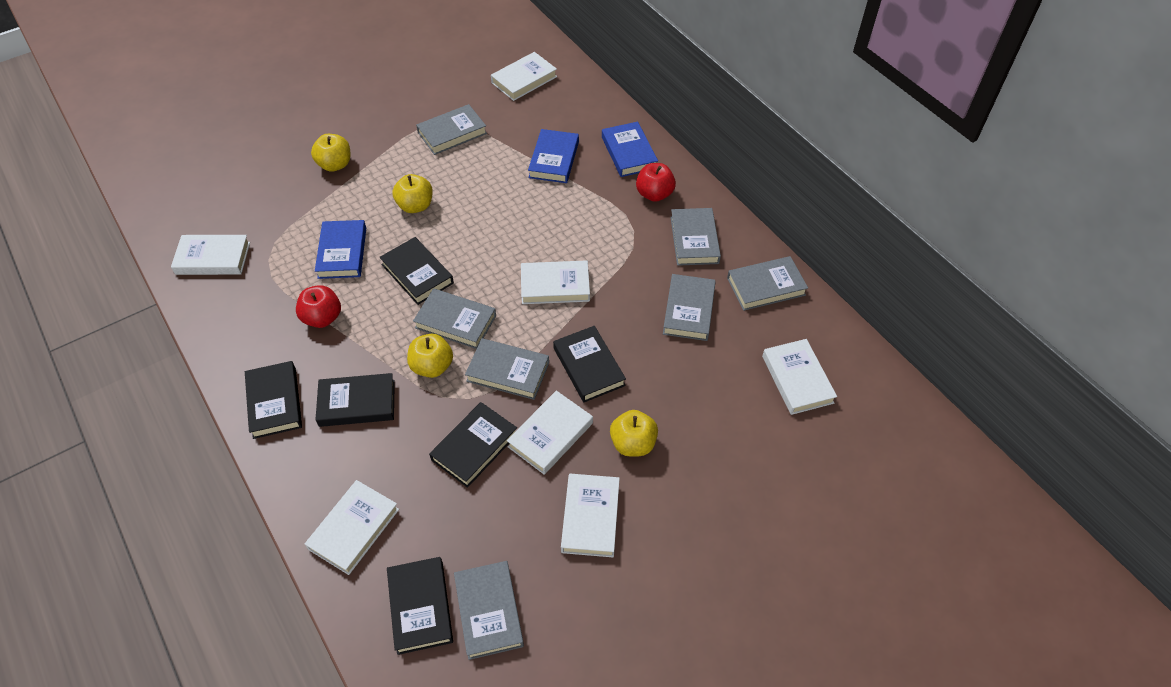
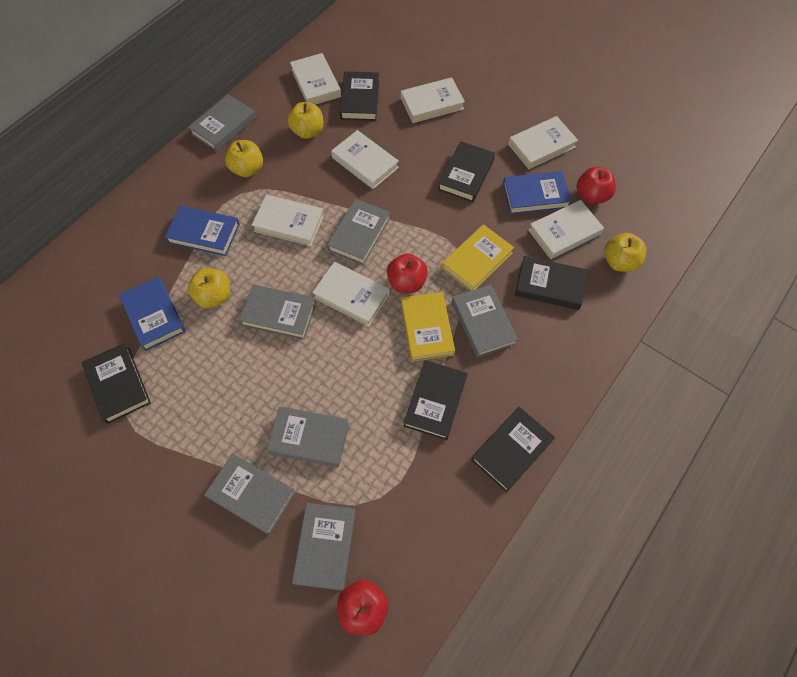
red apple: 2 -> 3
yellow book: 0 -> 2

